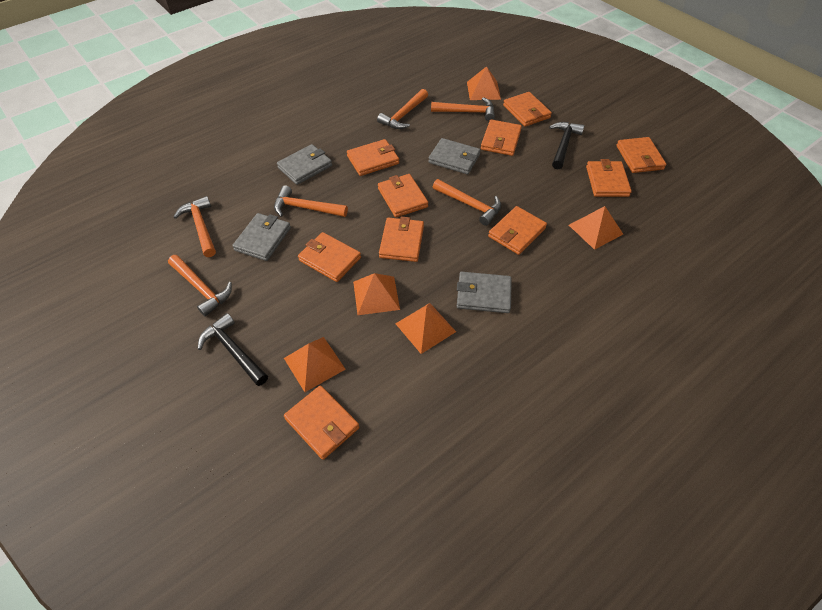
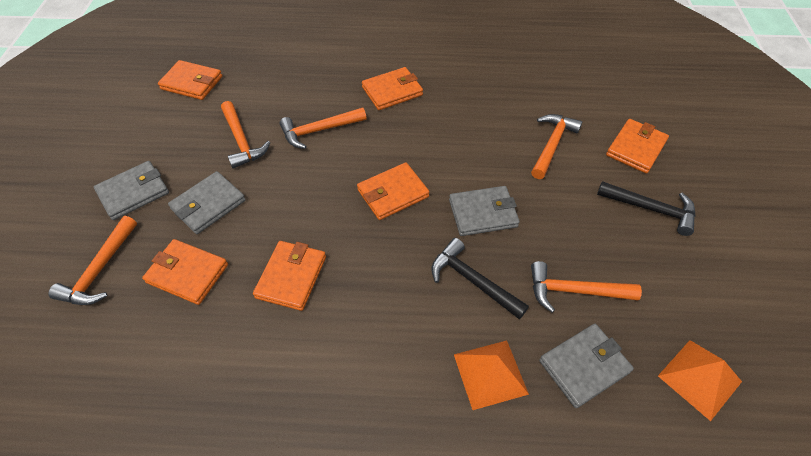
orange hammer: 6 -> 5
orange pyramid: 5 -> 2
orange wallet: 10 -> 6

